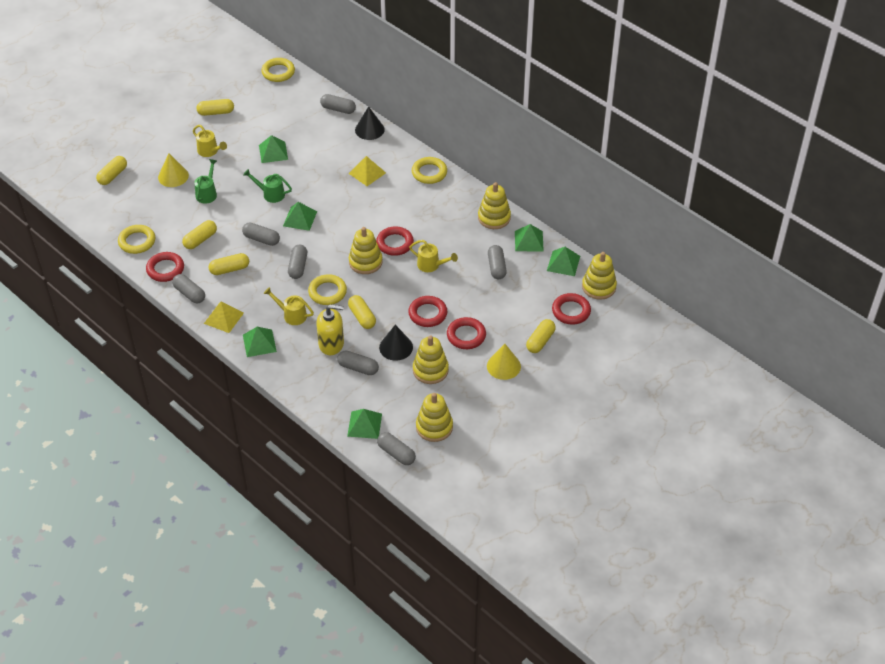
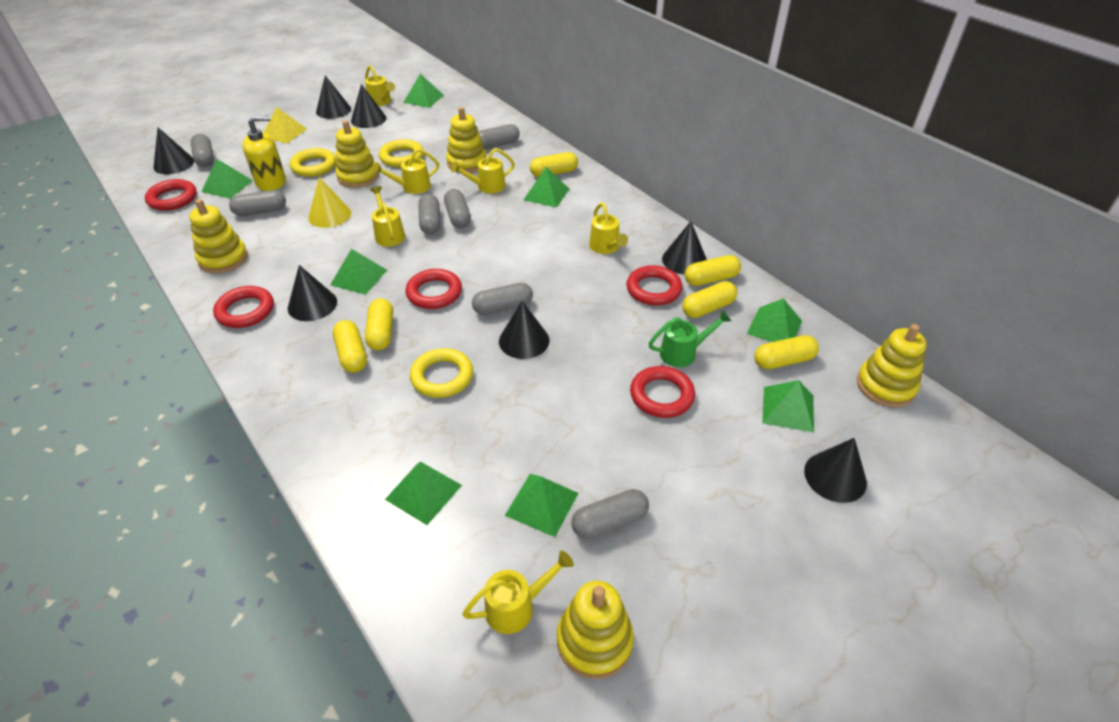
black cone: 2 -> 7
green pyramid: 6 -> 8
green watering can: 2 -> 1
yellow cone: 2 -> 1
yellow pyramid: 2 -> 1
yellow ring: 4 -> 3
yellow watering can: 3 -> 6

